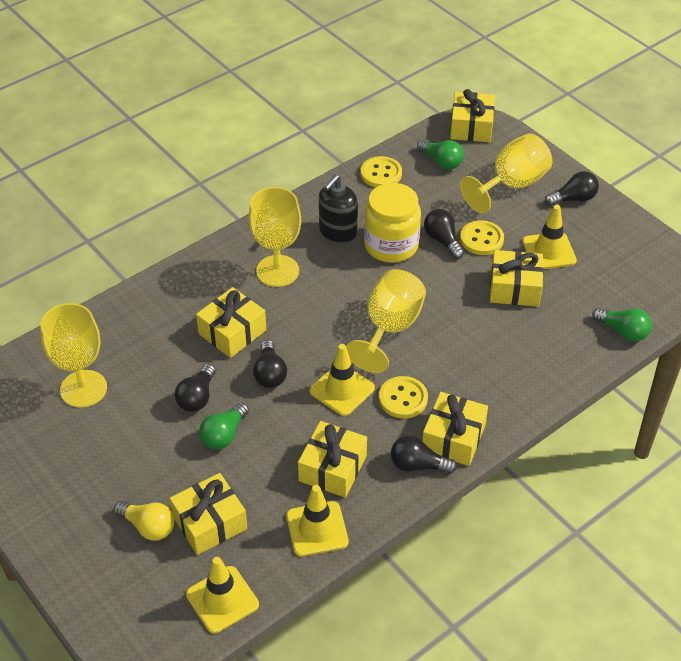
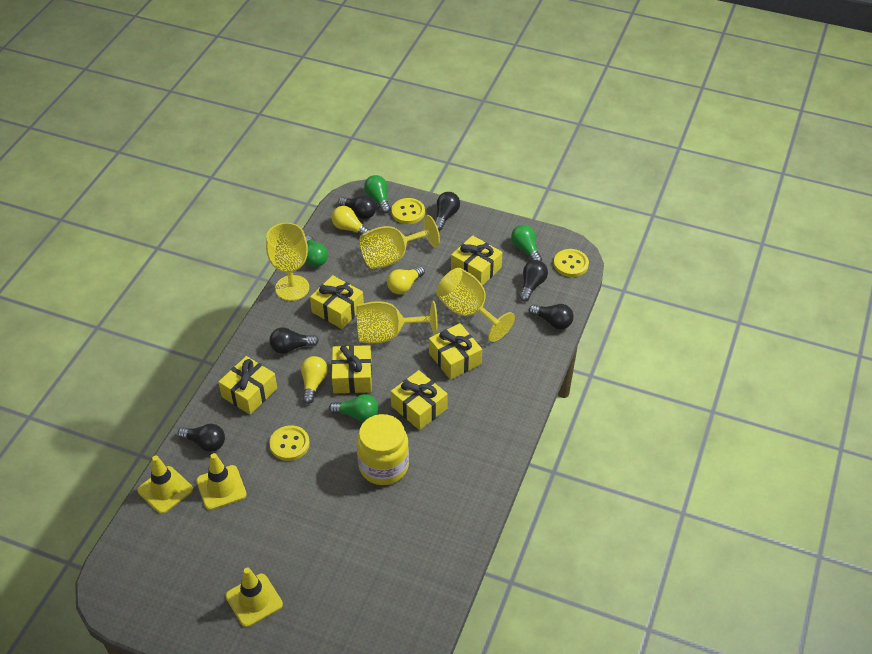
black light bulb: 5 -> 6
black soap dispenser: 1 -> 0
green light bulb: 3 -> 4
yellow light bulb: 1 -> 3
yellow traffic cone: 4 -> 3

